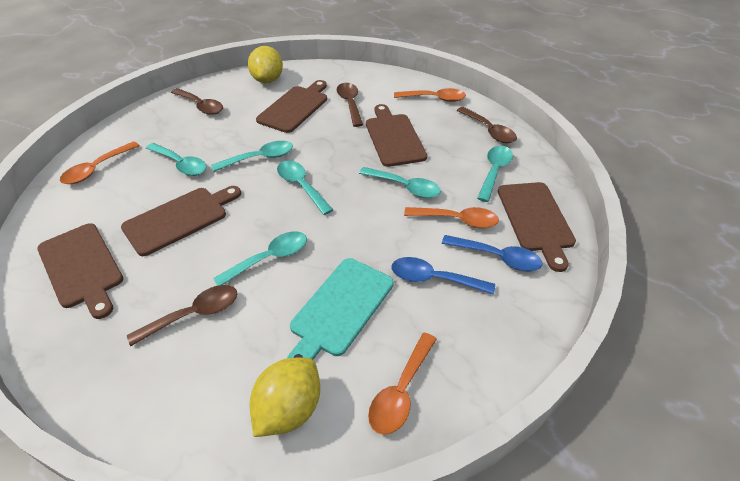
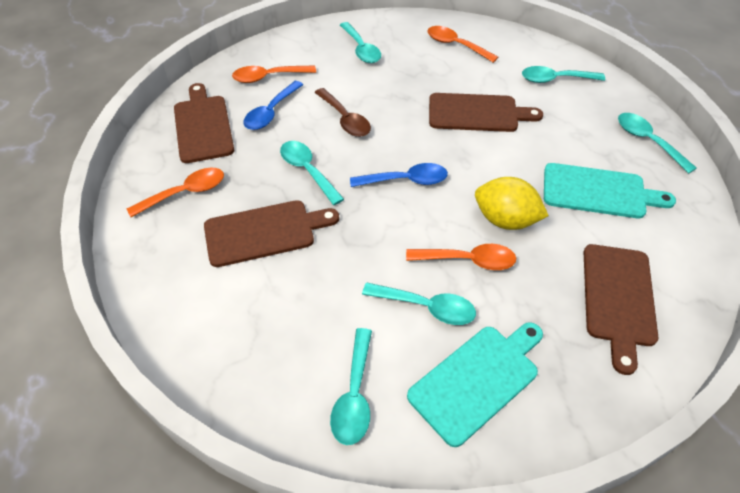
brown cutting board: 5 -> 4
brown spoon: 4 -> 1
turquoise cutting board: 1 -> 2
yellow lemon: 2 -> 1

